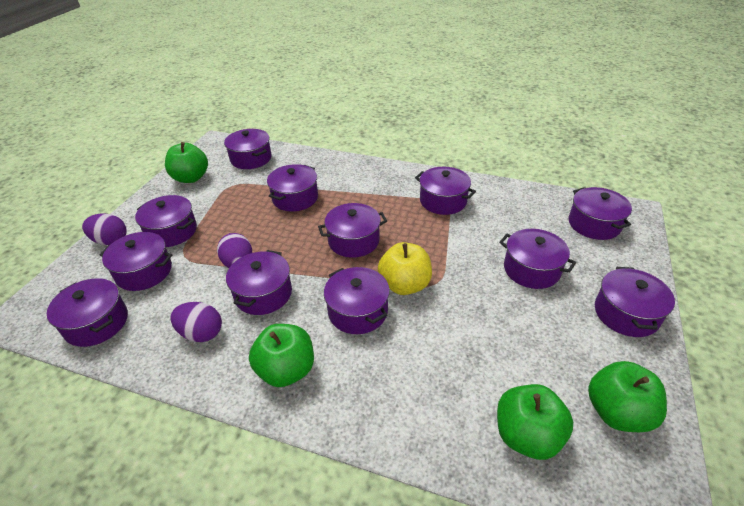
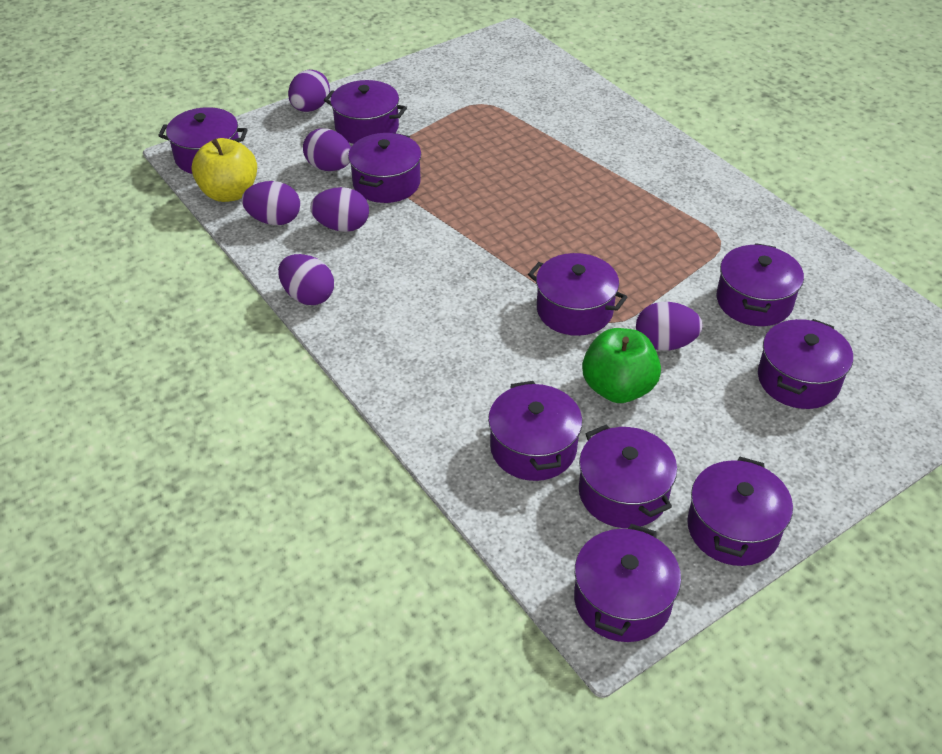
green apple: 4 -> 1
purple egg: 3 -> 6
purple pot: 12 -> 10

